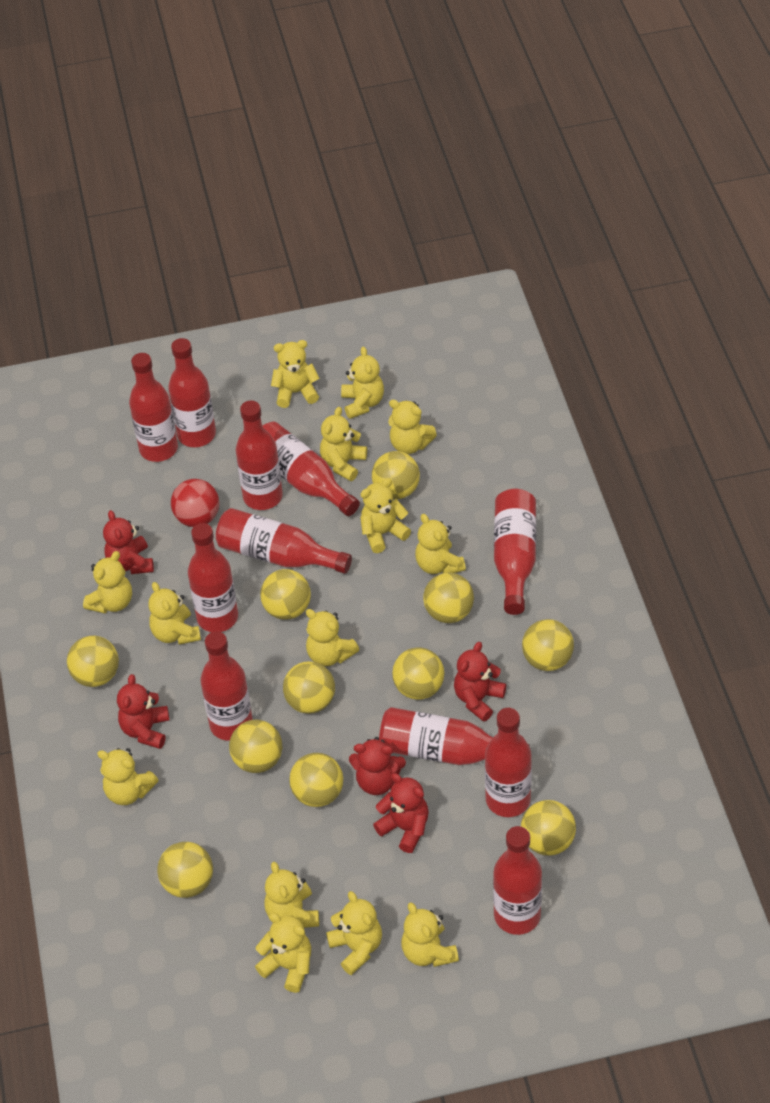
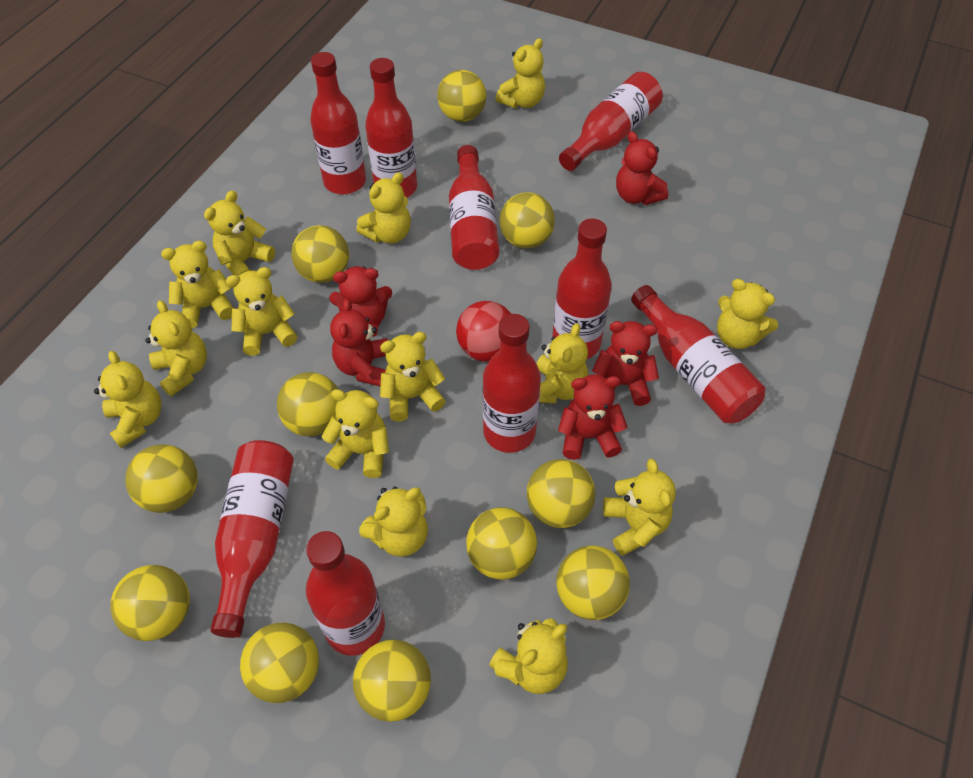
red bottle: 11 -> 9

